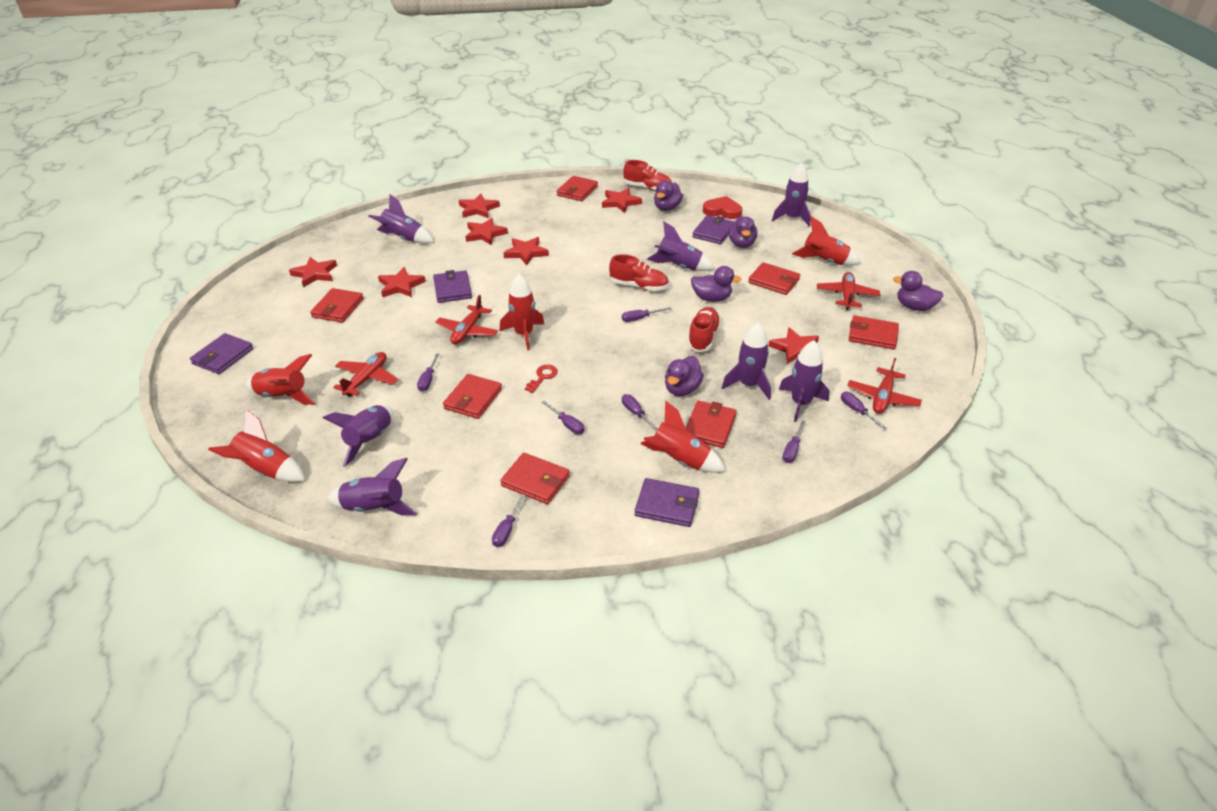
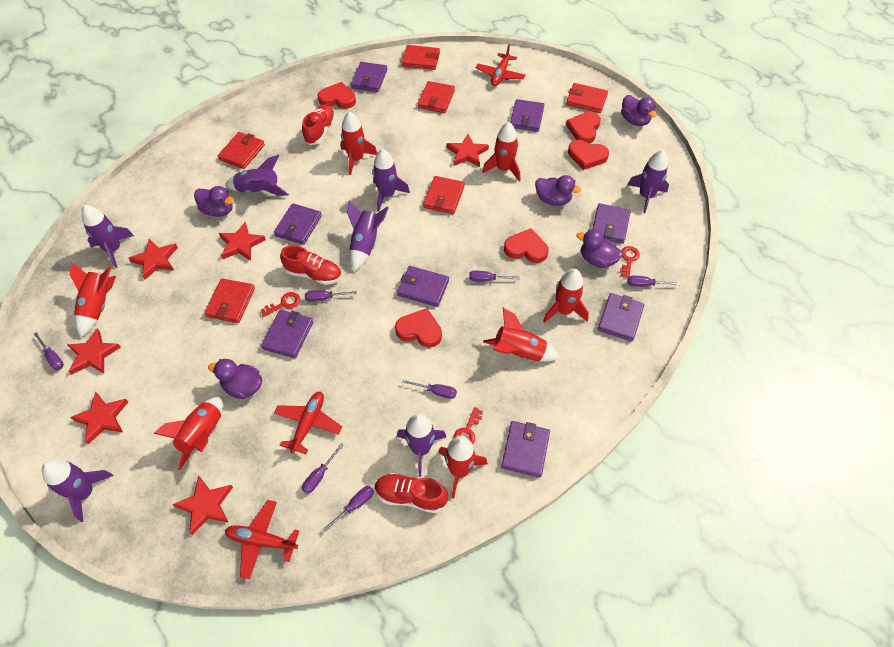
purple wallet: 4 -> 8
red heart: 1 -> 5
red key: 1 -> 3
red plane: 4 -> 3
red rocket: 5 -> 7
red star: 7 -> 6
red wallet: 7 -> 6

